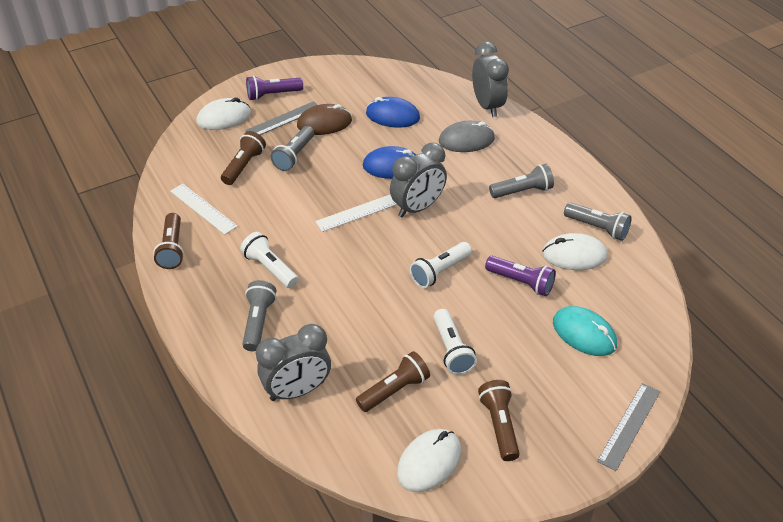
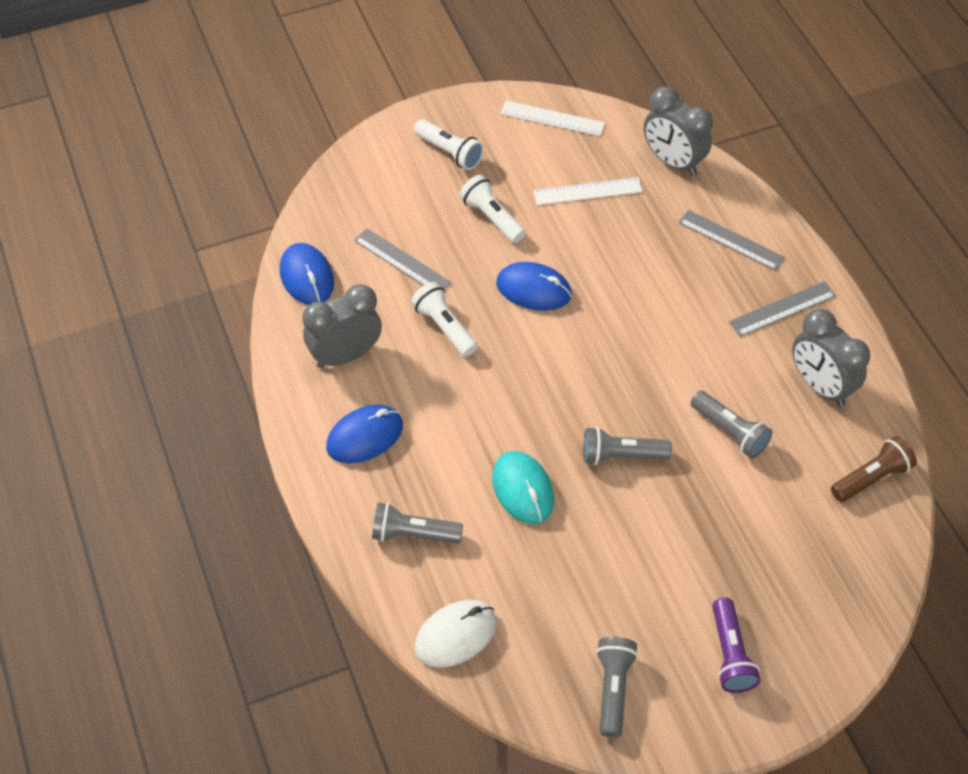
blue mouse: 2 -> 3
brown flashlight: 4 -> 1
brown mouse: 1 -> 0
grey mouse: 1 -> 0
grey ruler: 2 -> 3
purple flashlight: 2 -> 1
white mouse: 3 -> 1

